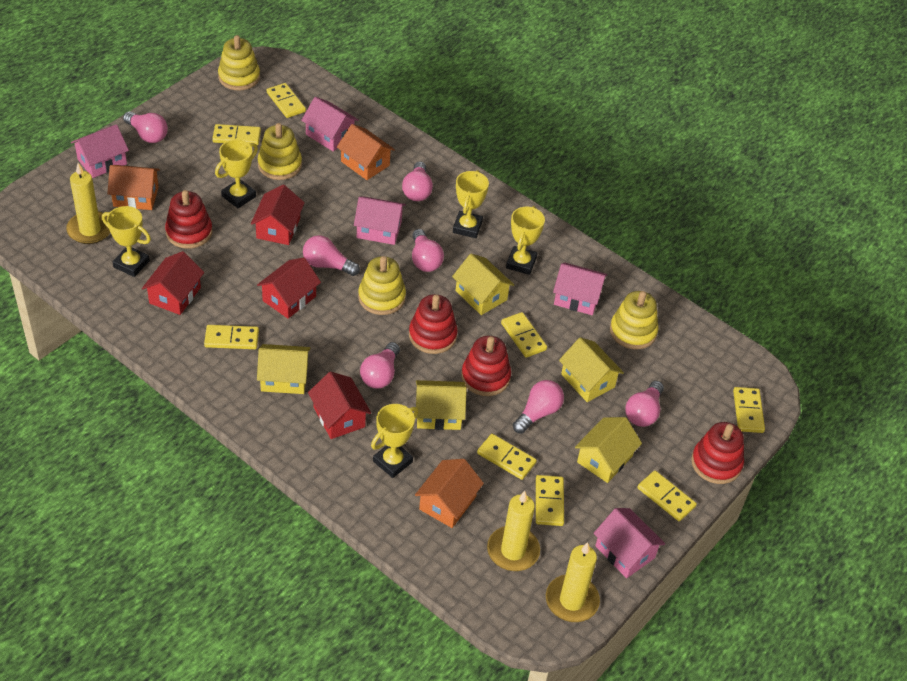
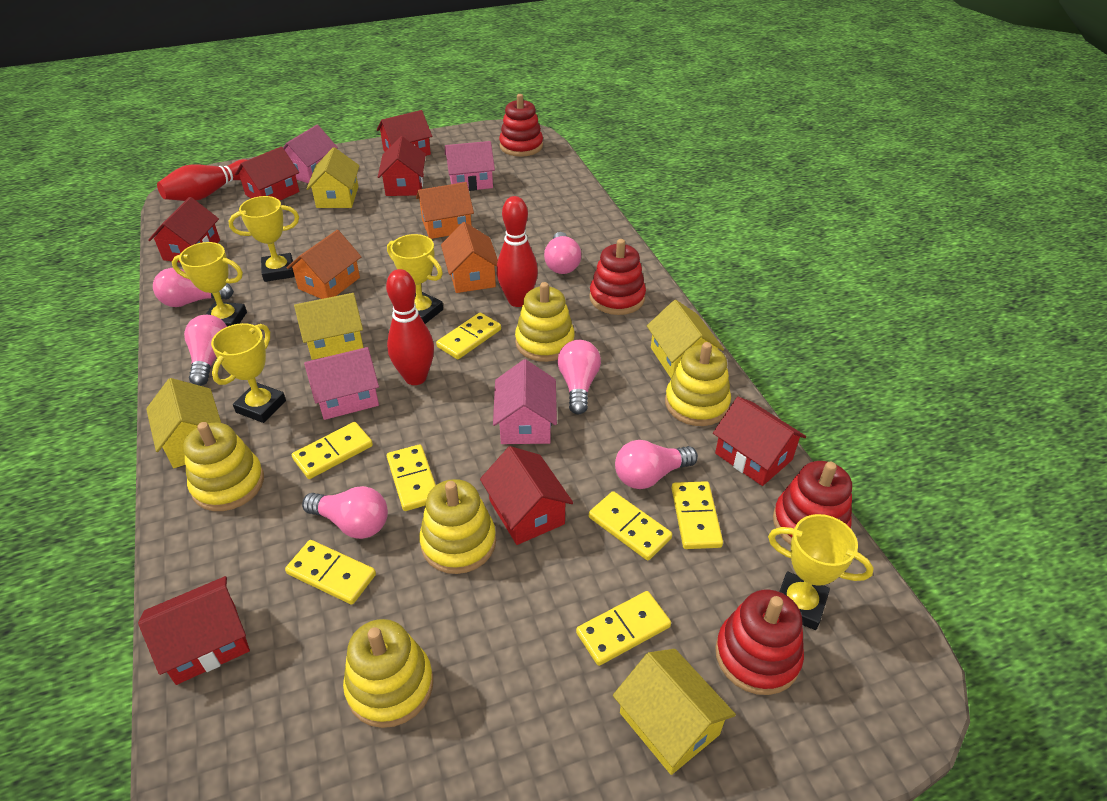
pink house: 5 -> 4
pink light bulb: 7 -> 6
red bowling pin: 0 -> 3
red house: 4 -> 7
yellow candle: 3 -> 0
yellow domino: 8 -> 7
yellow stacking toy: 4 -> 5

